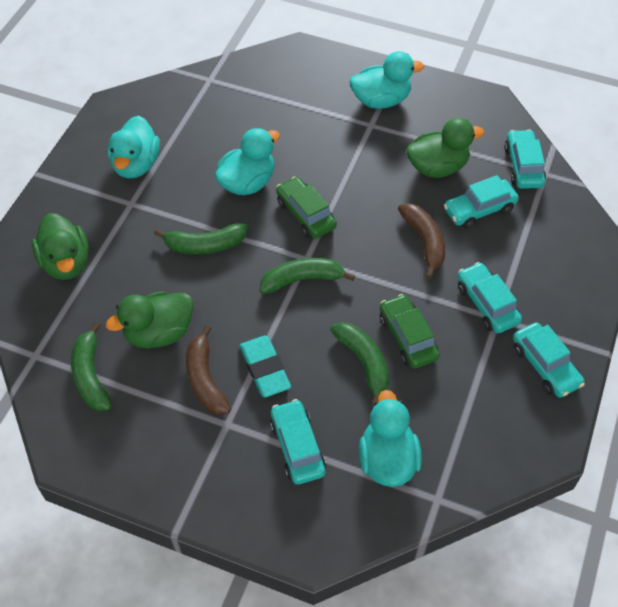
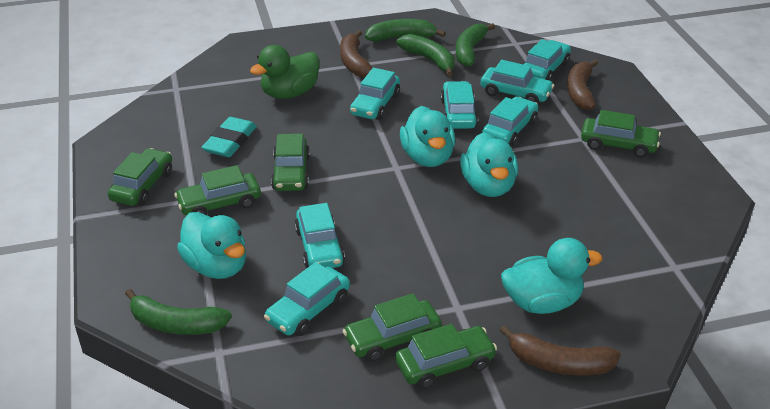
brown banana: 2 -> 3
green car: 2 -> 6
green duck: 3 -> 1
turquoise car: 5 -> 7

